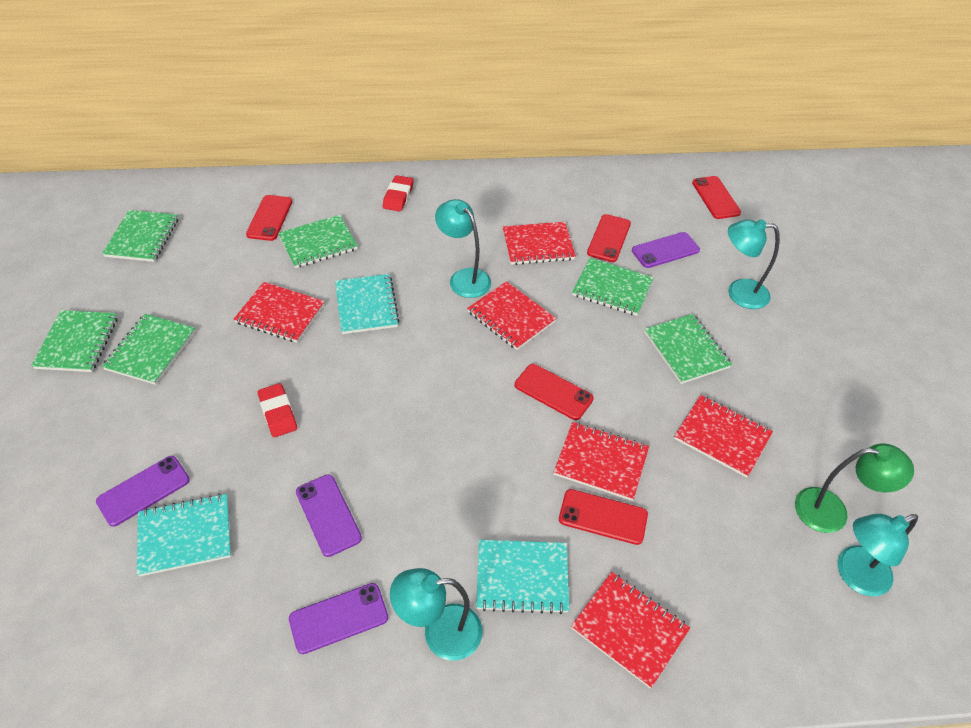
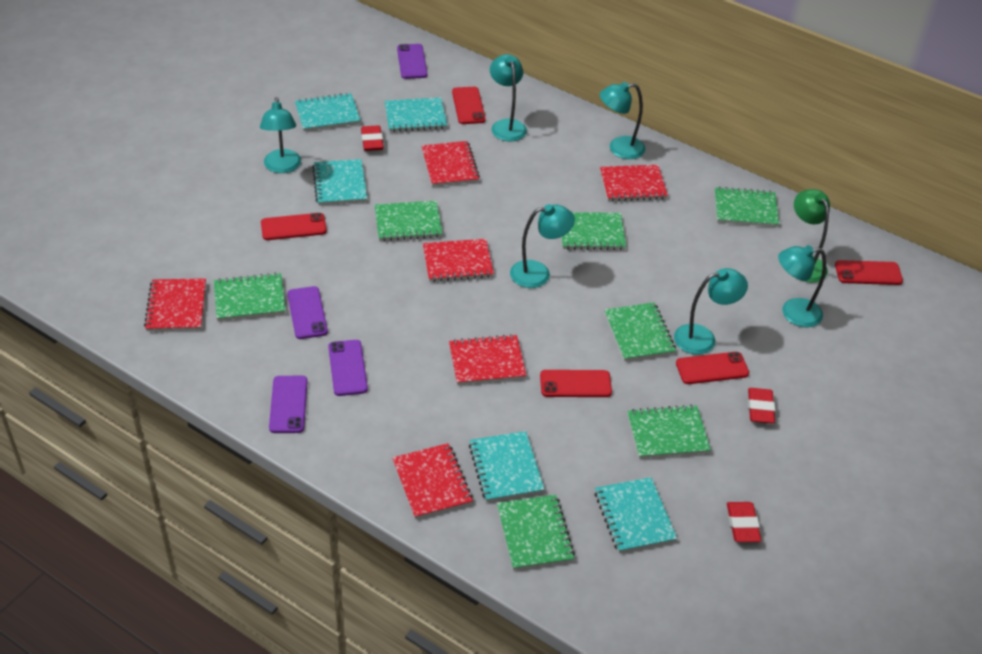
green notebook: 6 -> 7
red eraser: 2 -> 3
turquoise lamp: 4 -> 6
turquoise notebook: 3 -> 5

